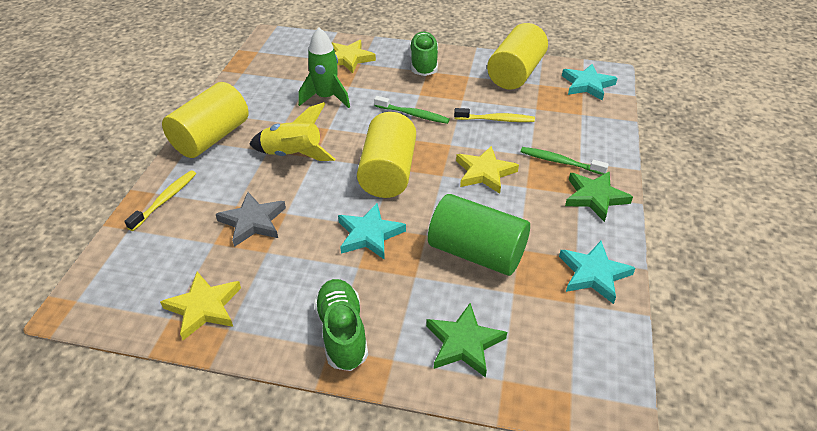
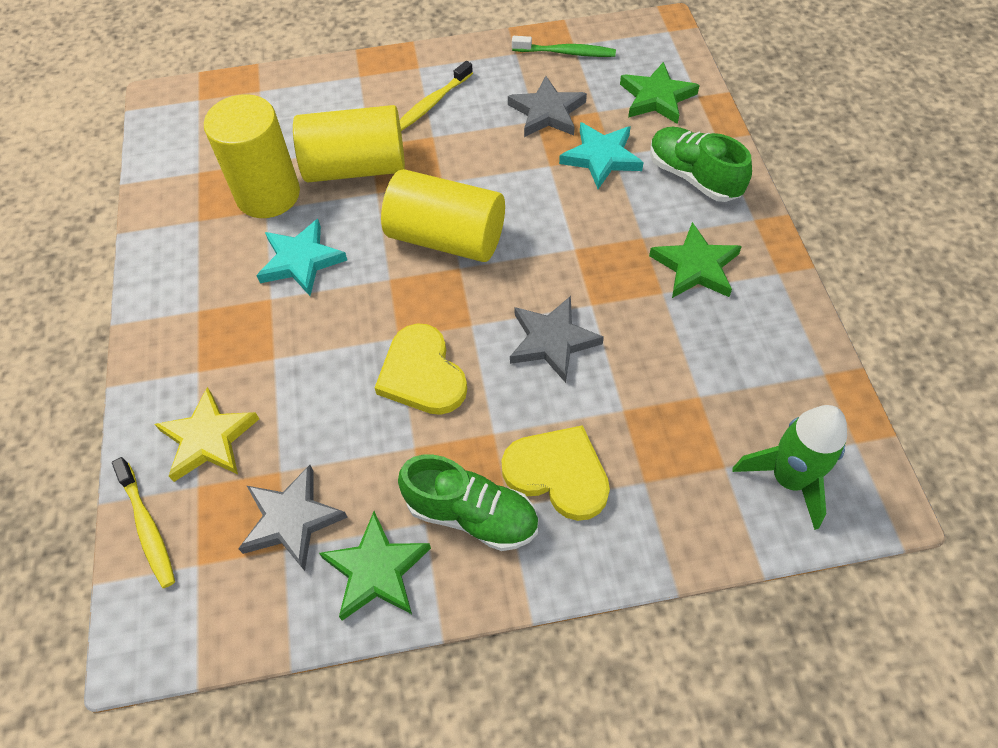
green cylinder: 1 -> 0
green star: 2 -> 3
green toothbrush: 2 -> 1
grey star: 1 -> 3
turquoise star: 3 -> 2
yellow heart: 0 -> 2
yellow rocket: 1 -> 0
yellow star: 3 -> 1

